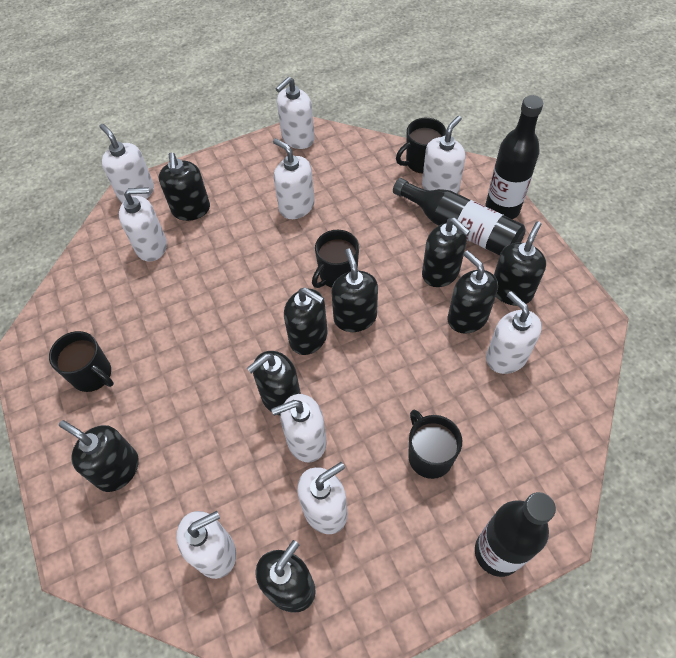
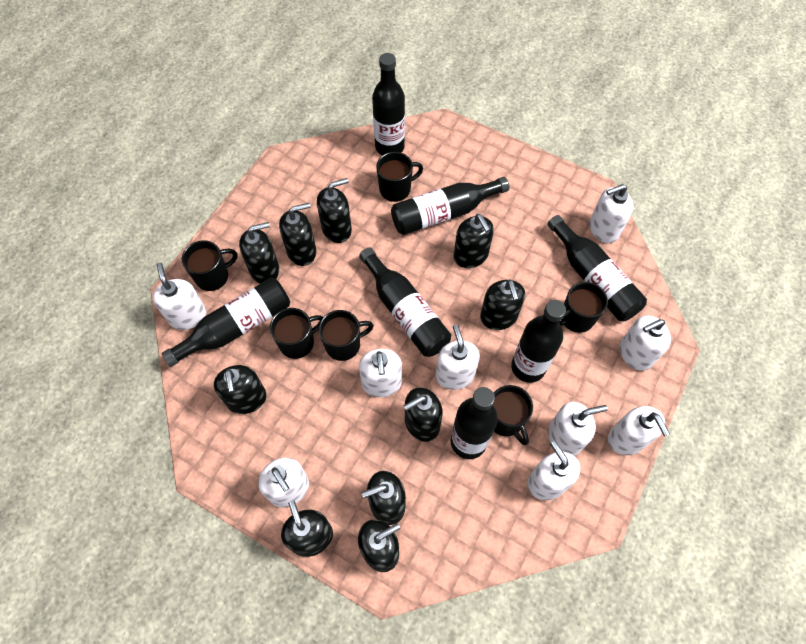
black bottle: 3 -> 7
black mug: 4 -> 6
black soap dispenser: 9 -> 10

